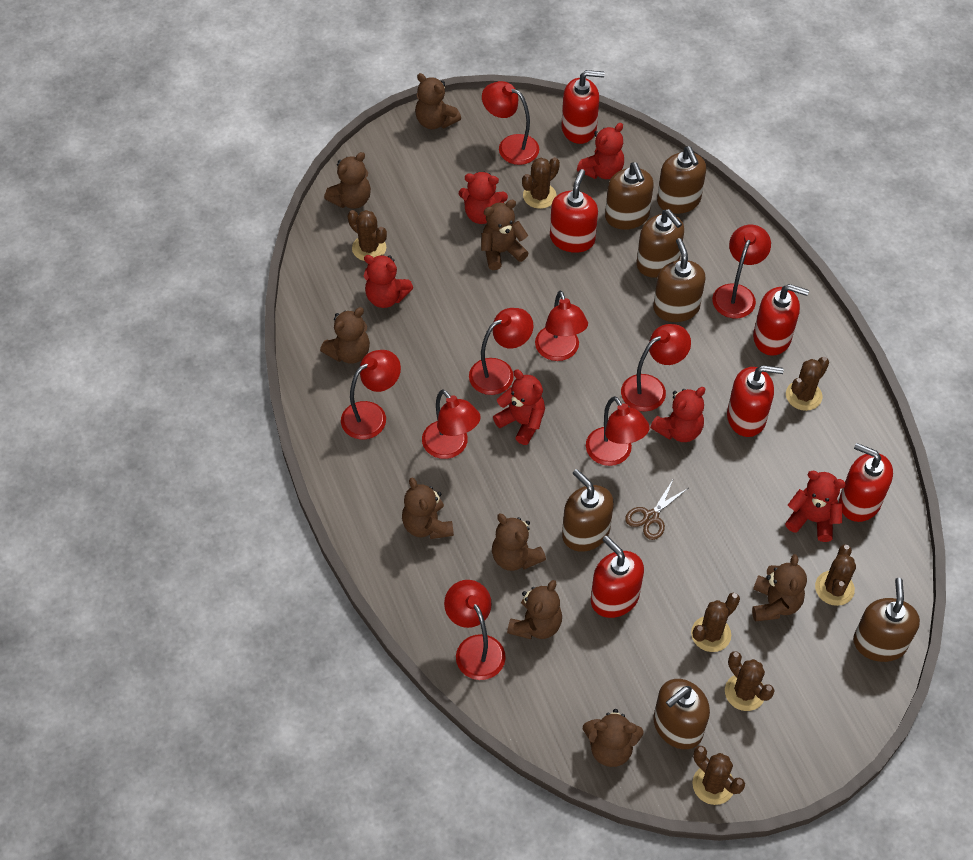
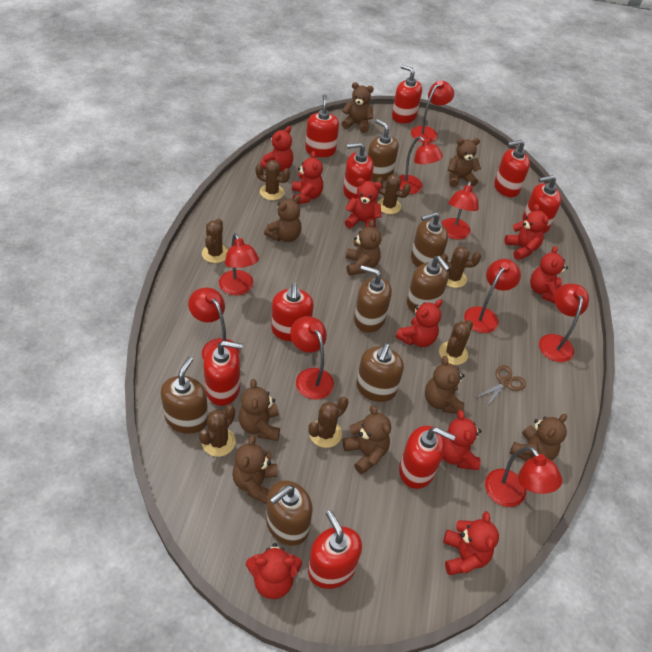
red soap dispenser: 6 -> 9
red teddy bear: 6 -> 9

